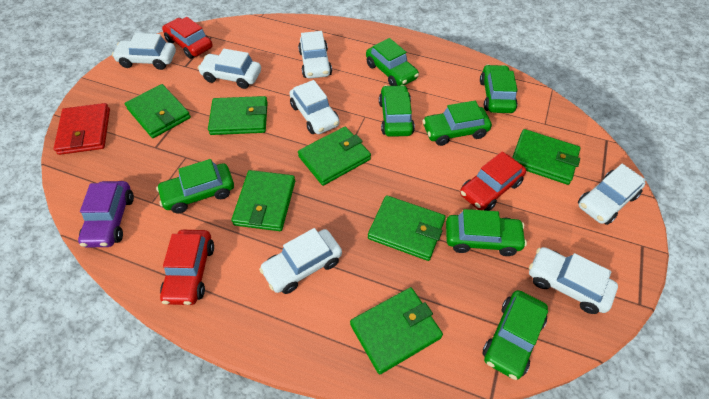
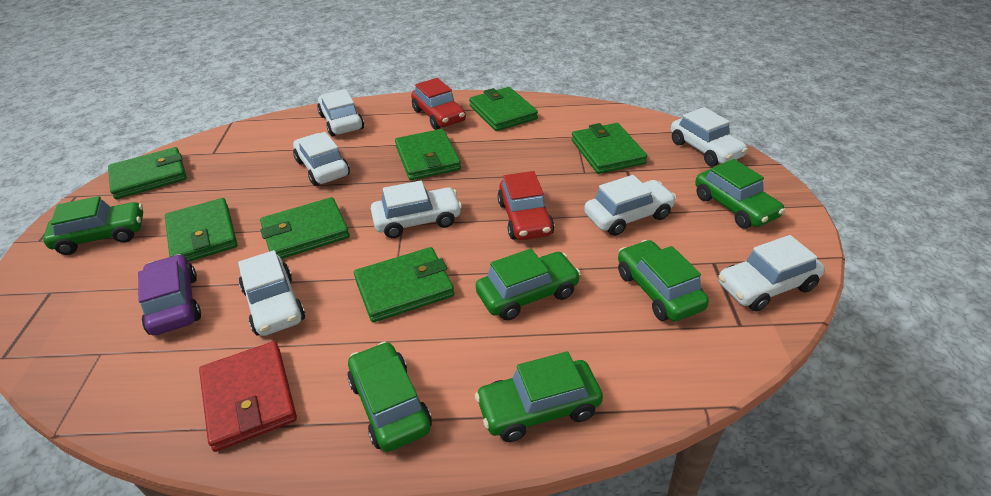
green car: 7 -> 6
red car: 3 -> 2

